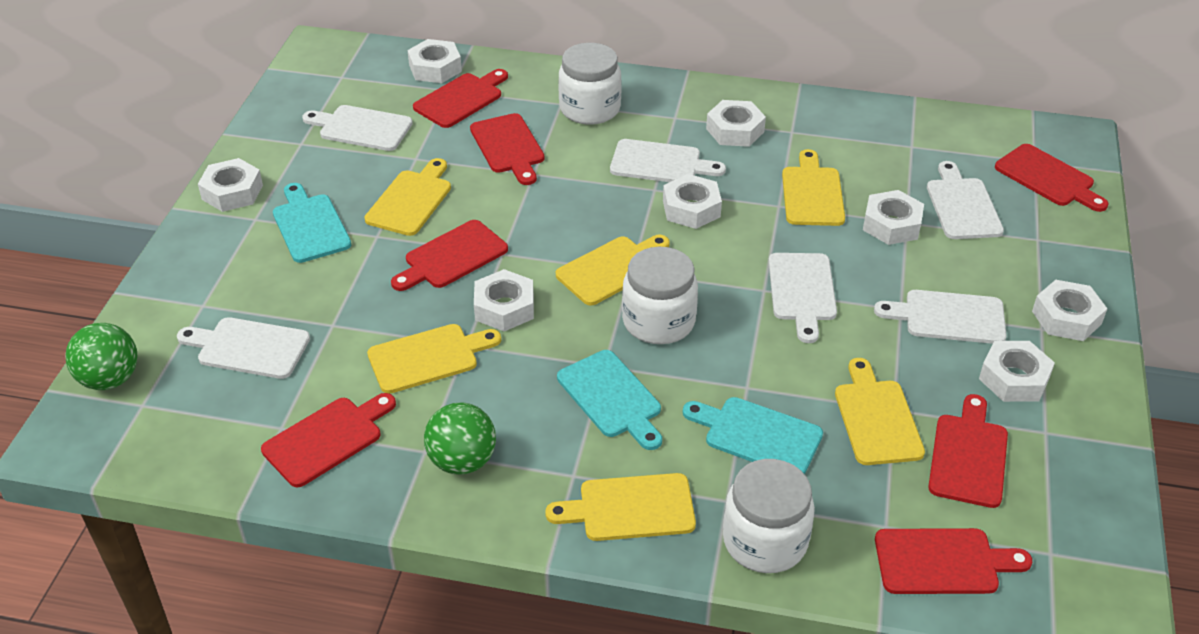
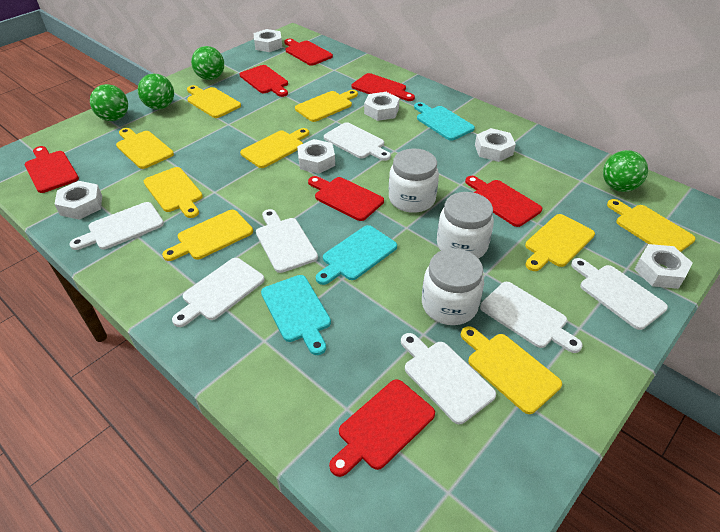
green ball: 2 -> 4
white cutting board: 6 -> 7
white nut: 8 -> 6
yellow cutting board: 6 -> 9

